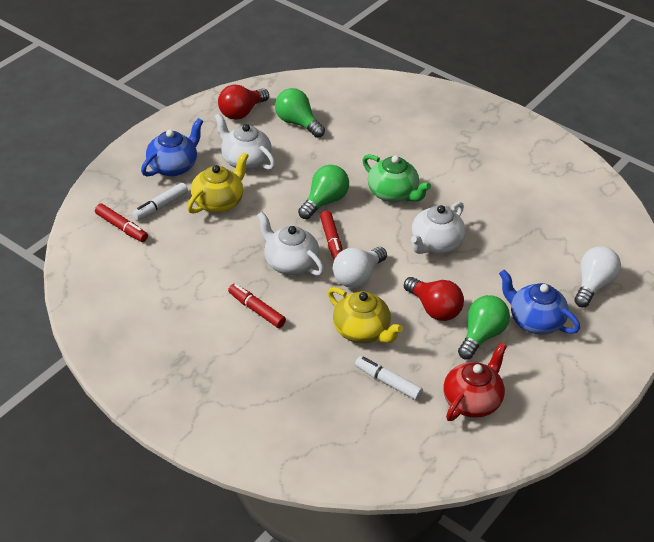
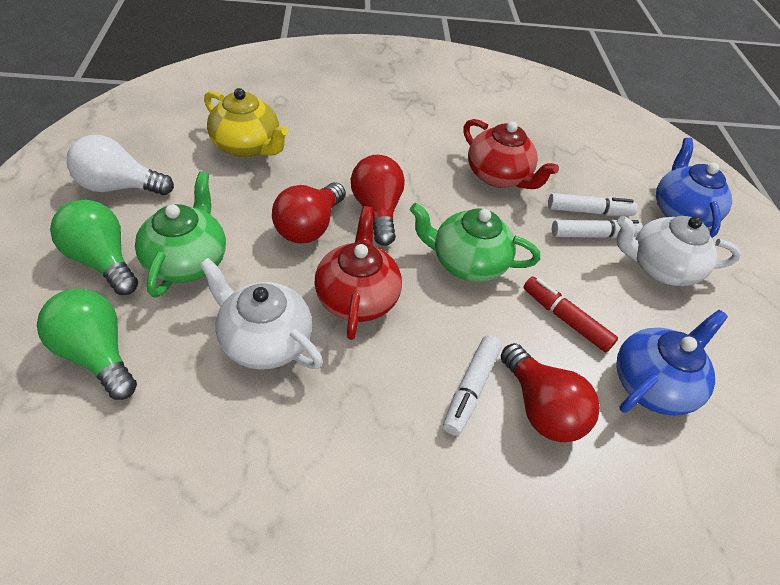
green light bulb: 3 -> 2
green teapot: 1 -> 2
red light bulb: 2 -> 3
red marker: 3 -> 1
red teapot: 1 -> 2
white light bulb: 2 -> 1
white marker: 2 -> 3
white teapot: 3 -> 2
yellow teapot: 2 -> 1

